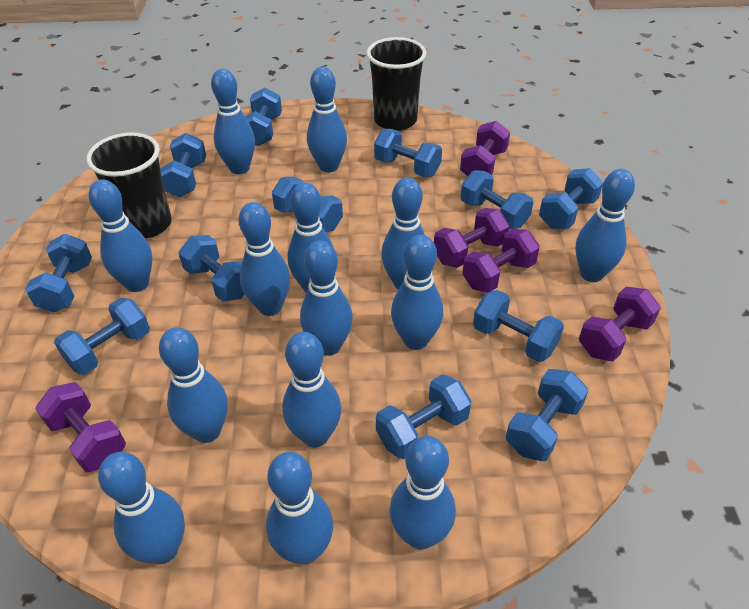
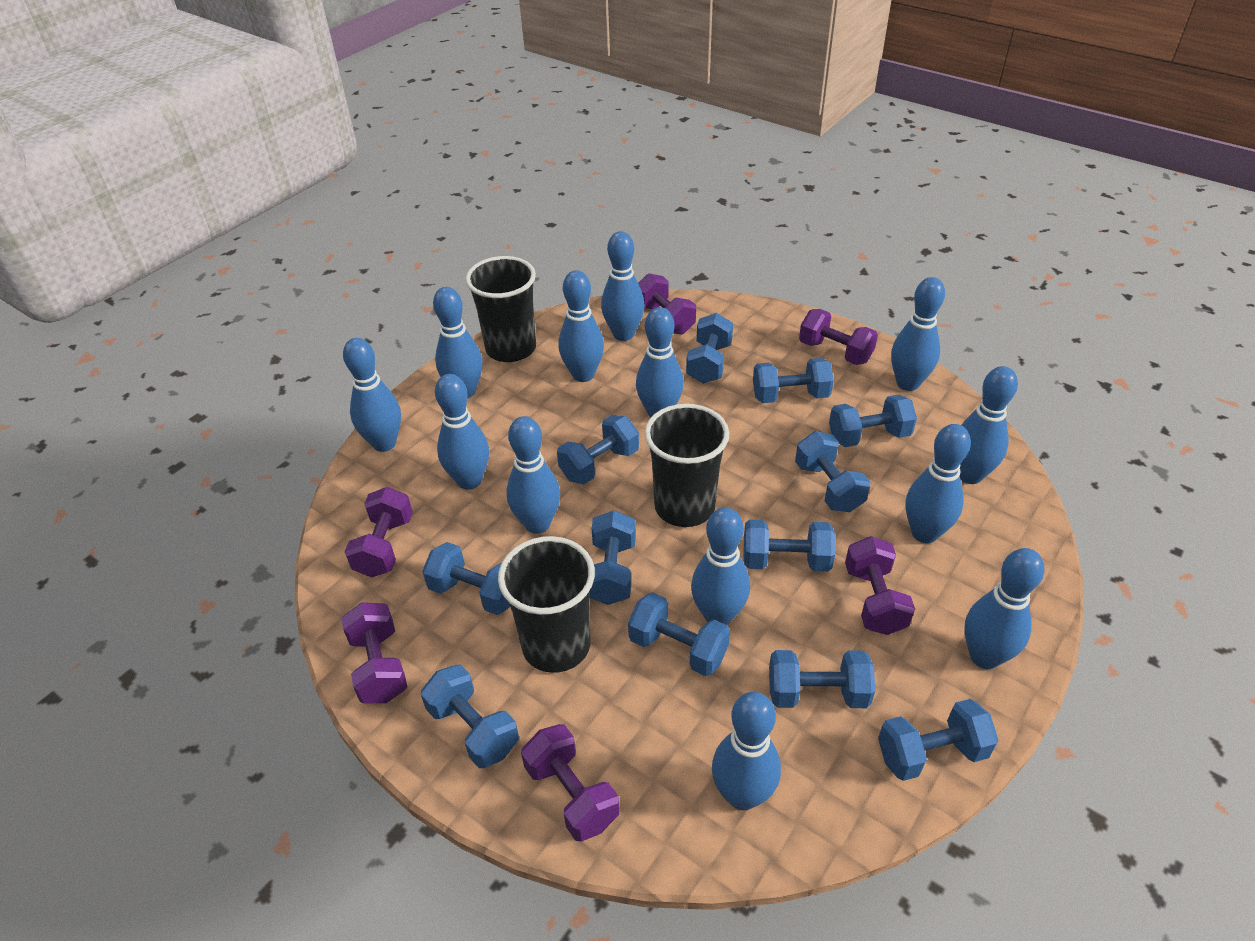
black cup: 2 -> 3
blue bowling pin: 14 -> 13
purple dumbbell: 5 -> 6

